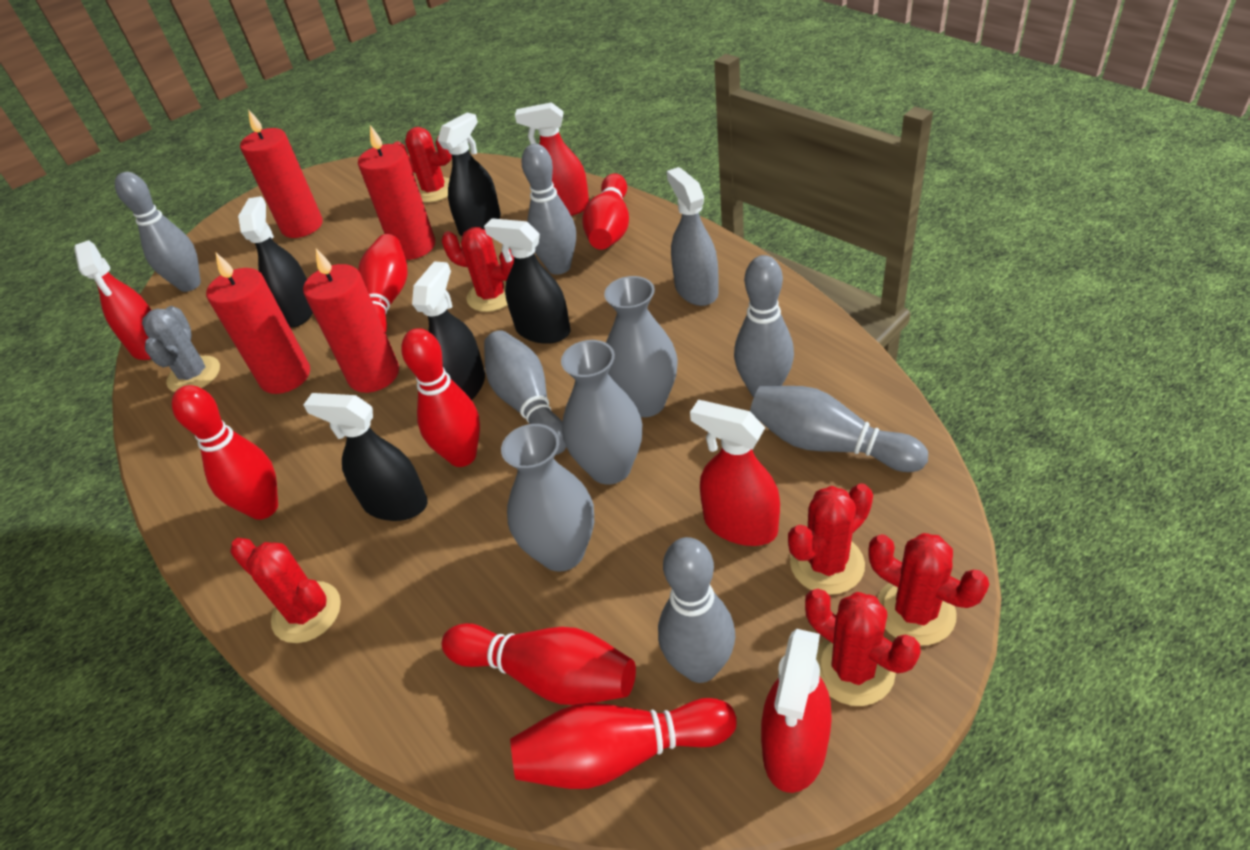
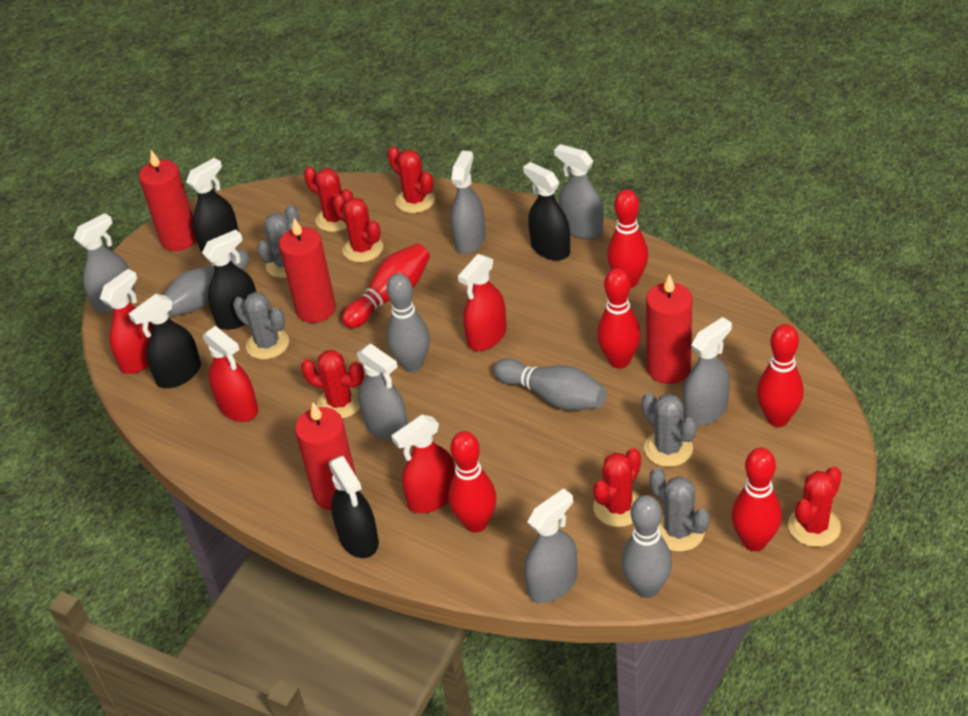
grey bowling pin: 6 -> 4
grey cactus: 1 -> 4
grey spray bottle: 1 -> 6
grey vase: 3 -> 0

